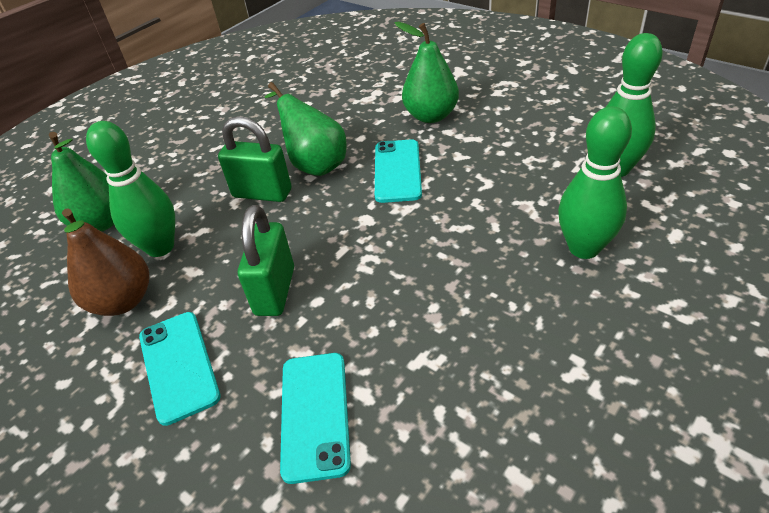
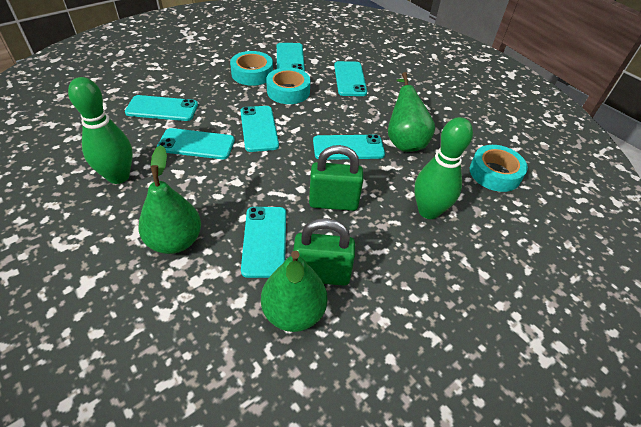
brown pear: 1 -> 0
green bowling pin: 3 -> 2
turquoise phone: 3 -> 7
turquoise tape: 0 -> 3

